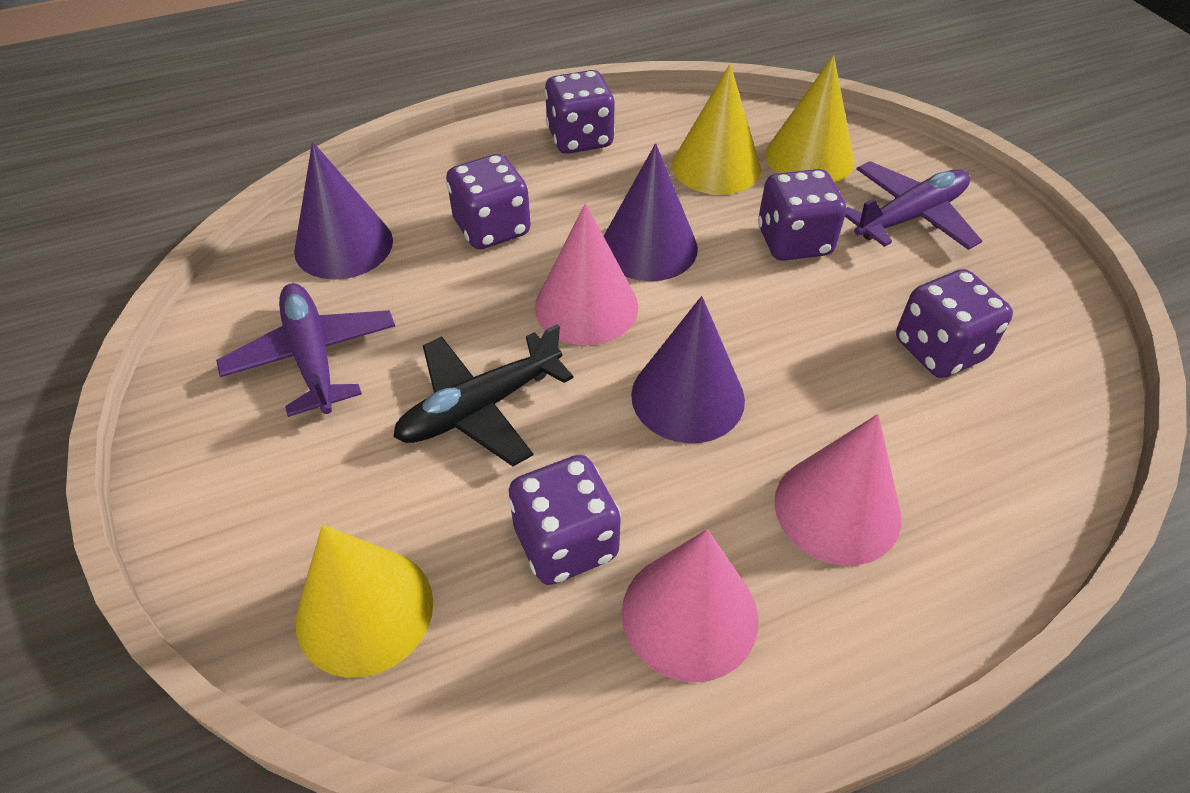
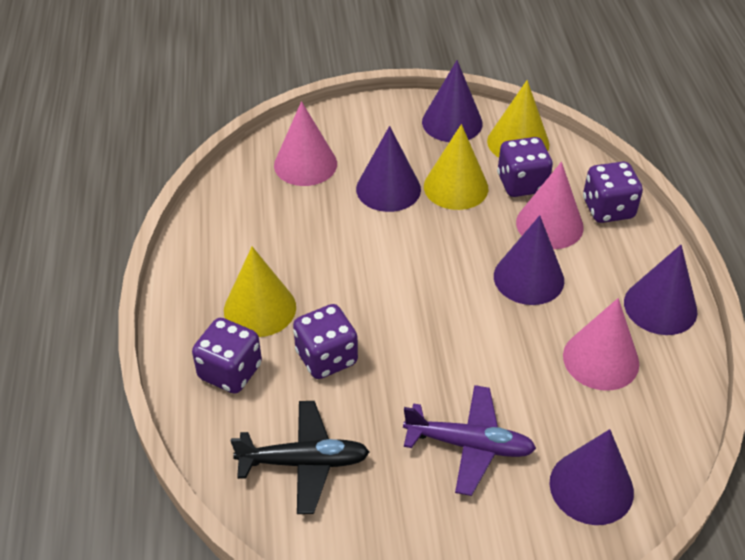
purple cone: 3 -> 5
purple dice: 5 -> 4
purple plane: 2 -> 1

